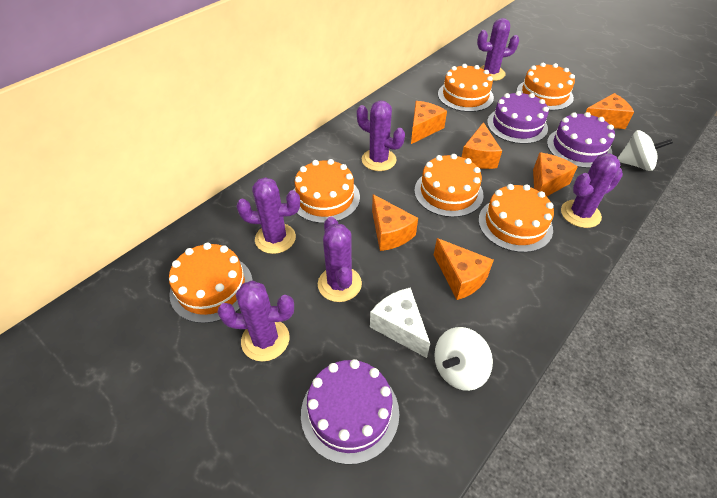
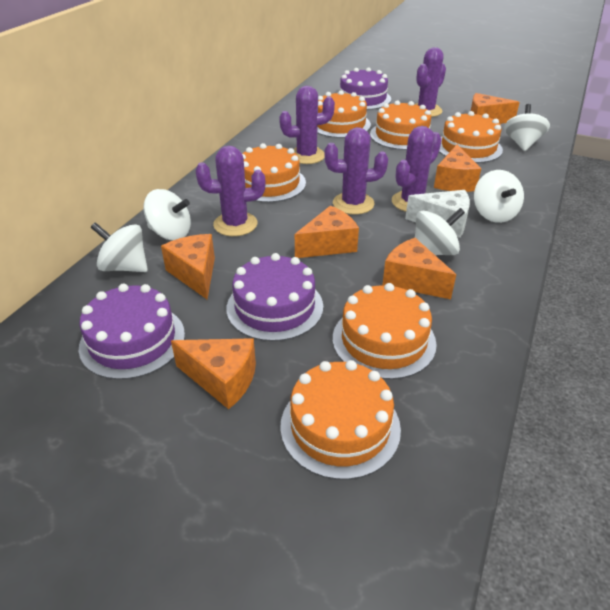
purple cactus: 6 -> 5
white spinning top: 2 -> 5

